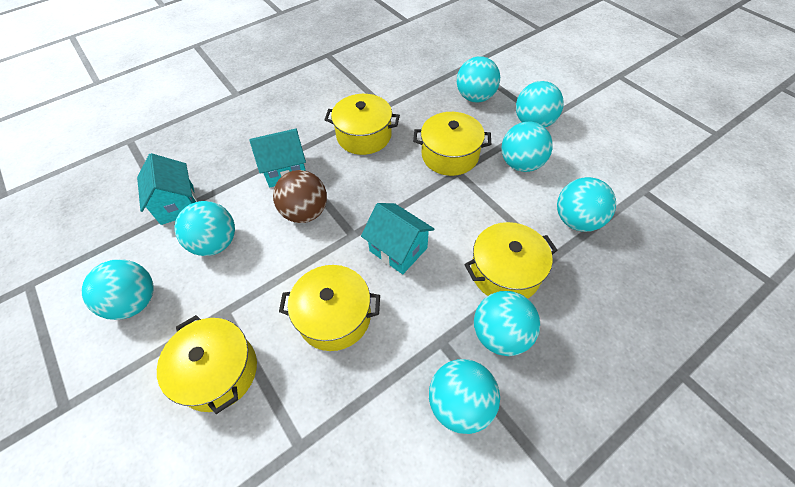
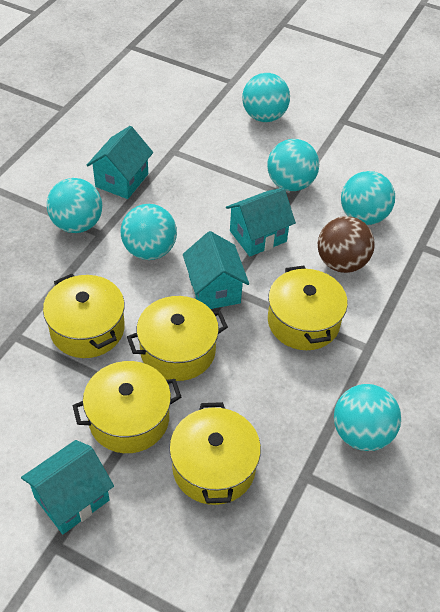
turquoise ball: 8 -> 6
turquoise house: 3 -> 4

